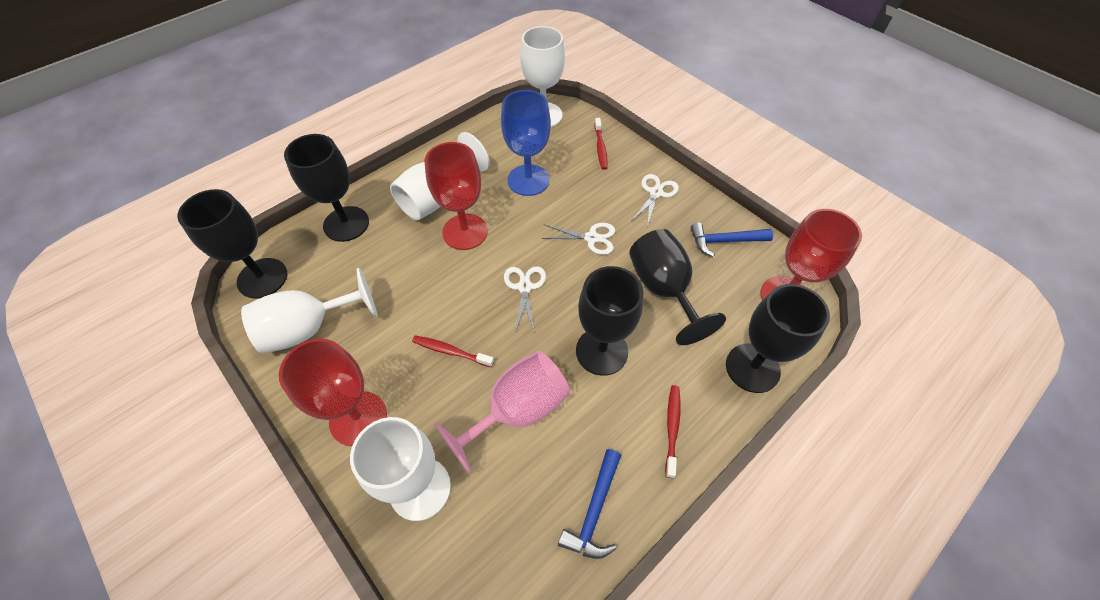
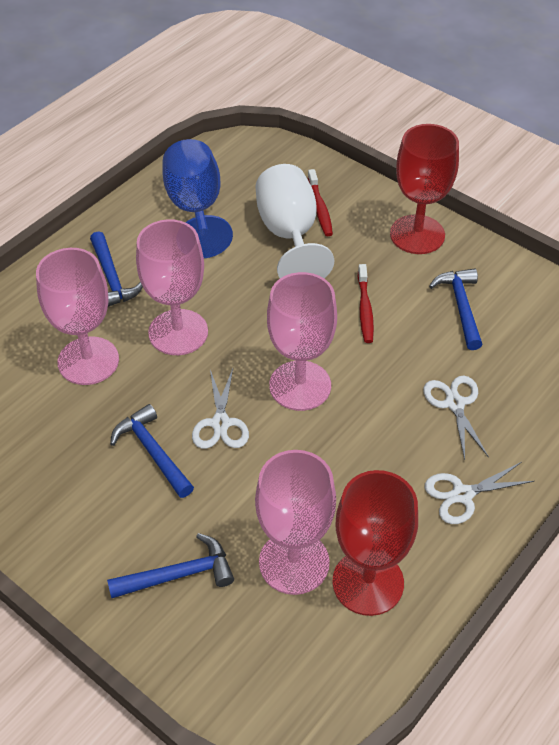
black goblet: 5 -> 0
blue hammer: 2 -> 4
pink goblet: 1 -> 4
red goblet: 3 -> 2
red toothbrush: 3 -> 2
white goblet: 4 -> 1

